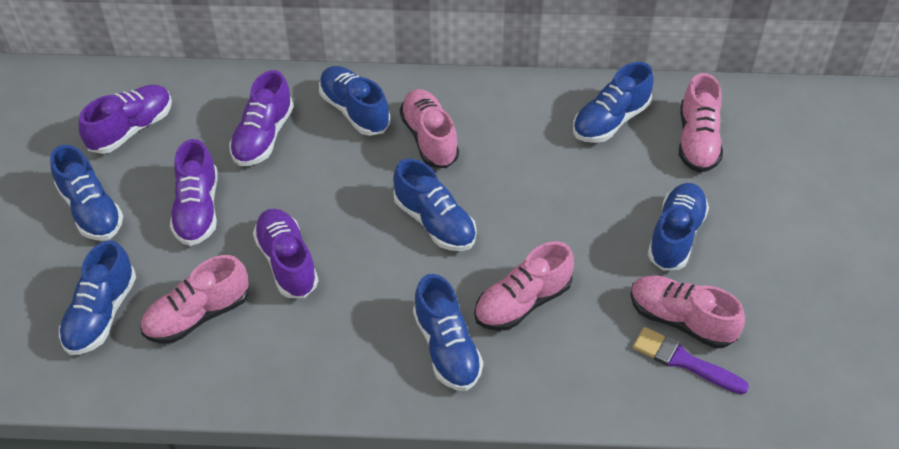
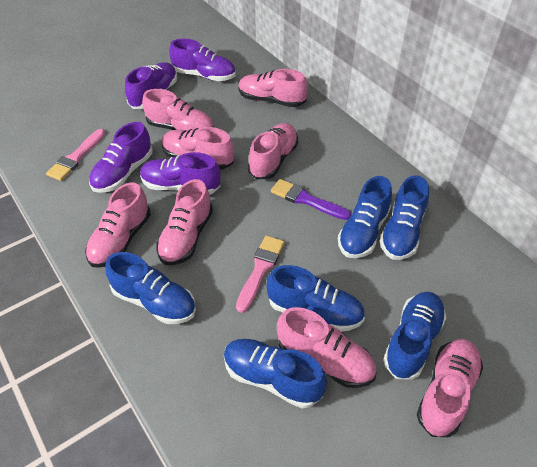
blue shoe: 7 -> 6
pink brush: 0 -> 2
pink shoe: 5 -> 8

